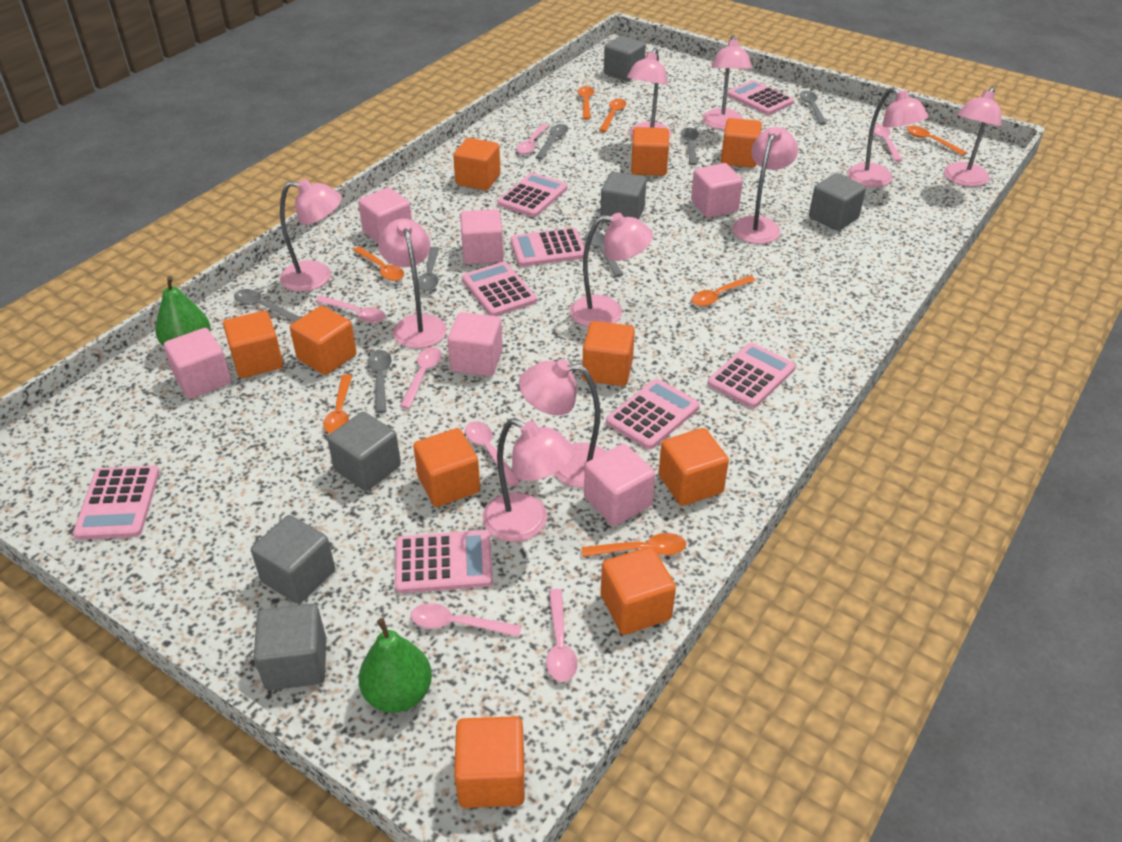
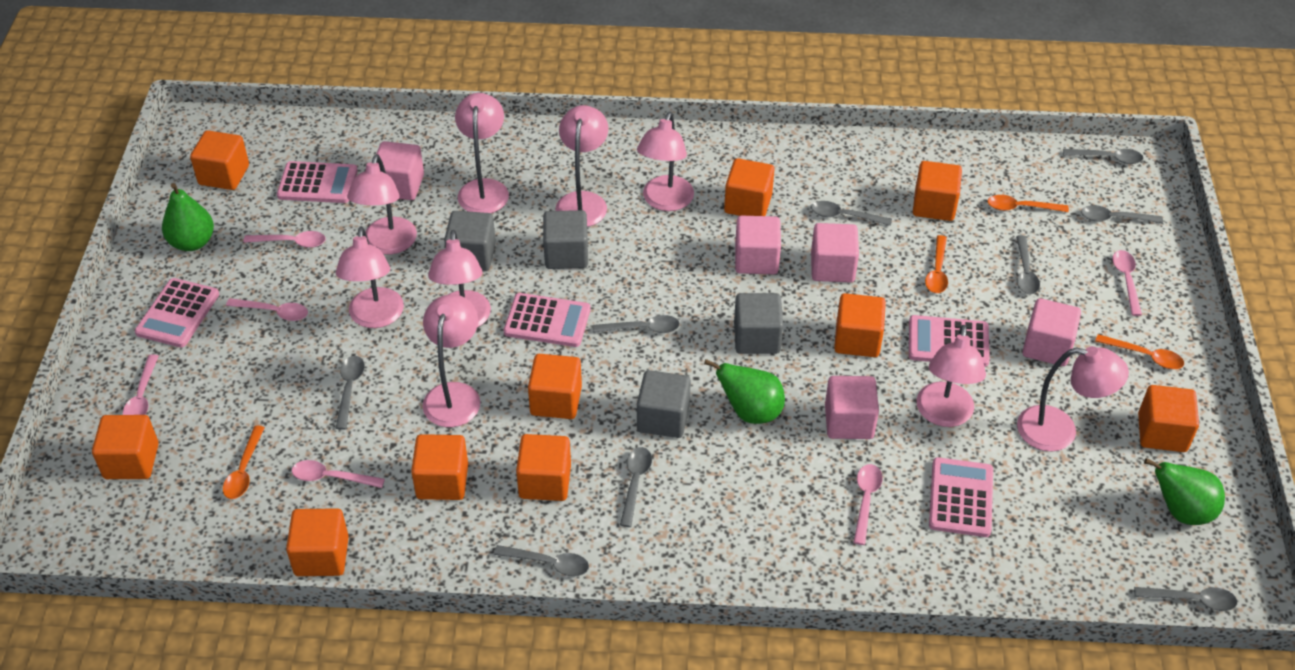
green pear: 2 -> 3
grey cube: 6 -> 4
grey spoon: 7 -> 9
orange spoon: 7 -> 4
pink calculator: 8 -> 5
pink cube: 6 -> 5
pink lamp: 10 -> 9
pink spoon: 7 -> 6

